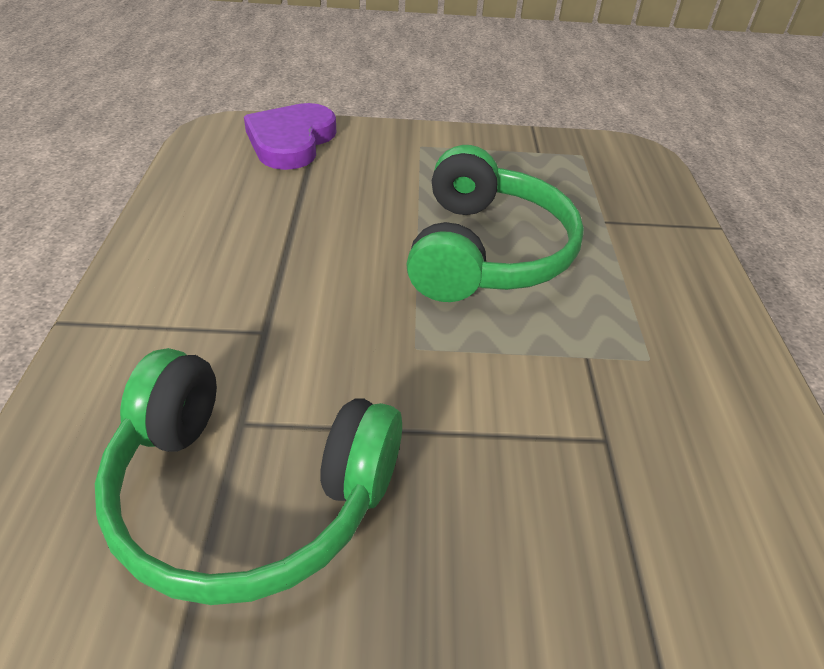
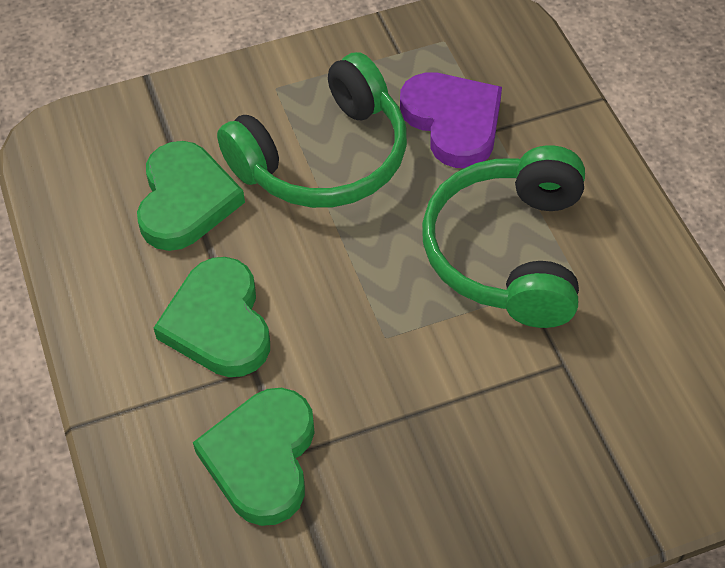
green heart: 0 -> 3

